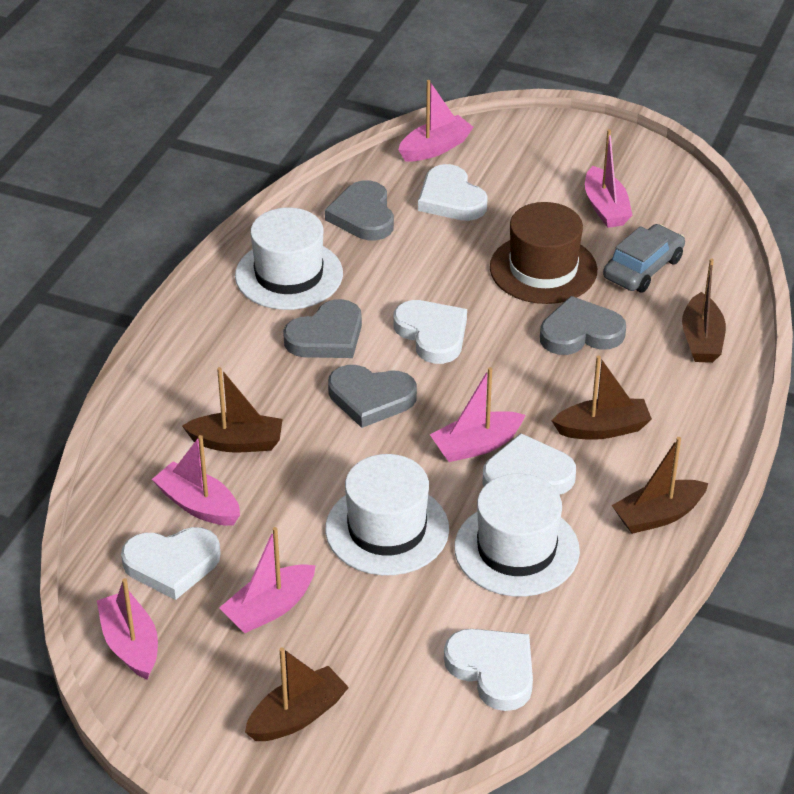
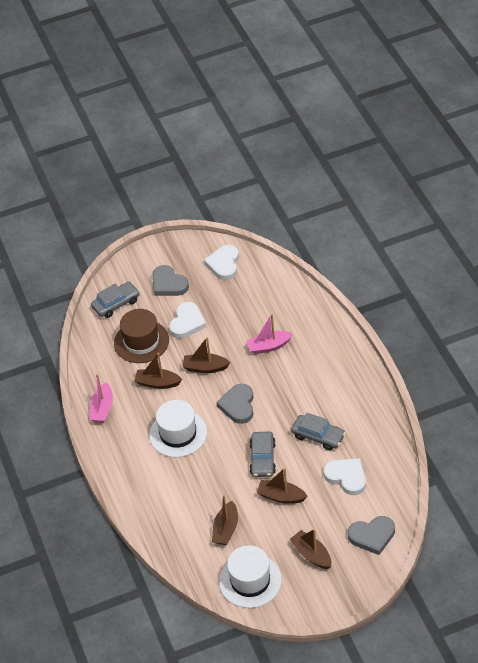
grey car: 1 -> 3
grey heart: 4 -> 3
pink boat: 6 -> 2
white hat: 3 -> 2
white heart: 5 -> 3

